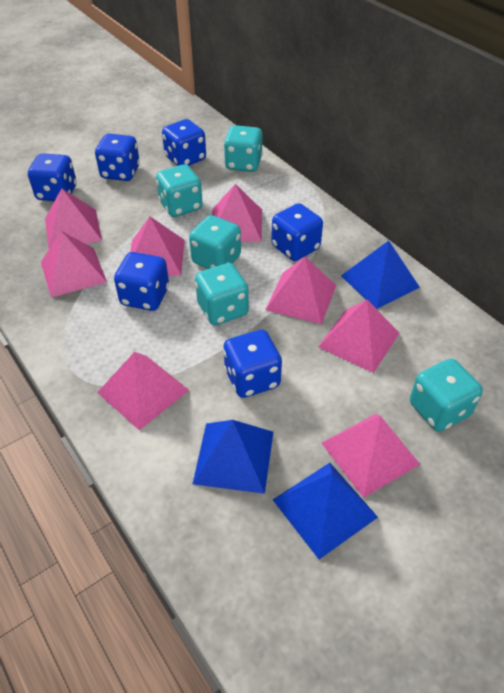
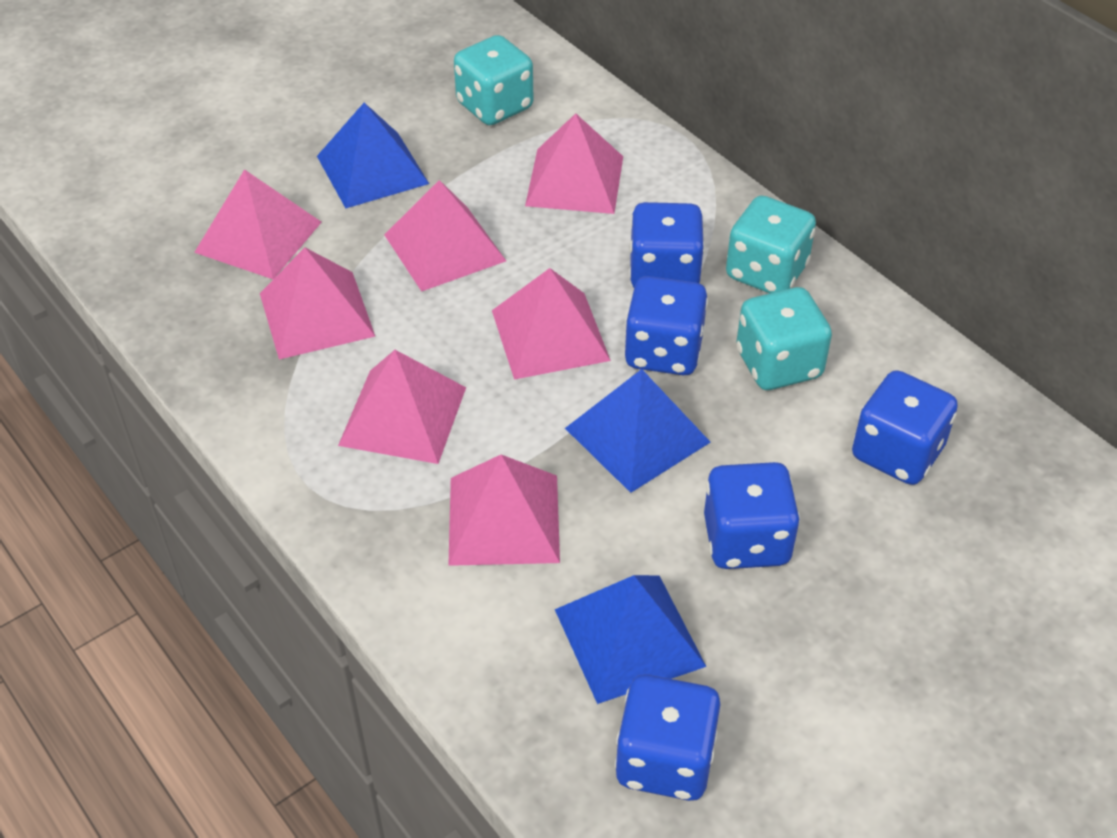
blue dice: 6 -> 5
pink pyramid: 8 -> 7
turquoise dice: 5 -> 3

